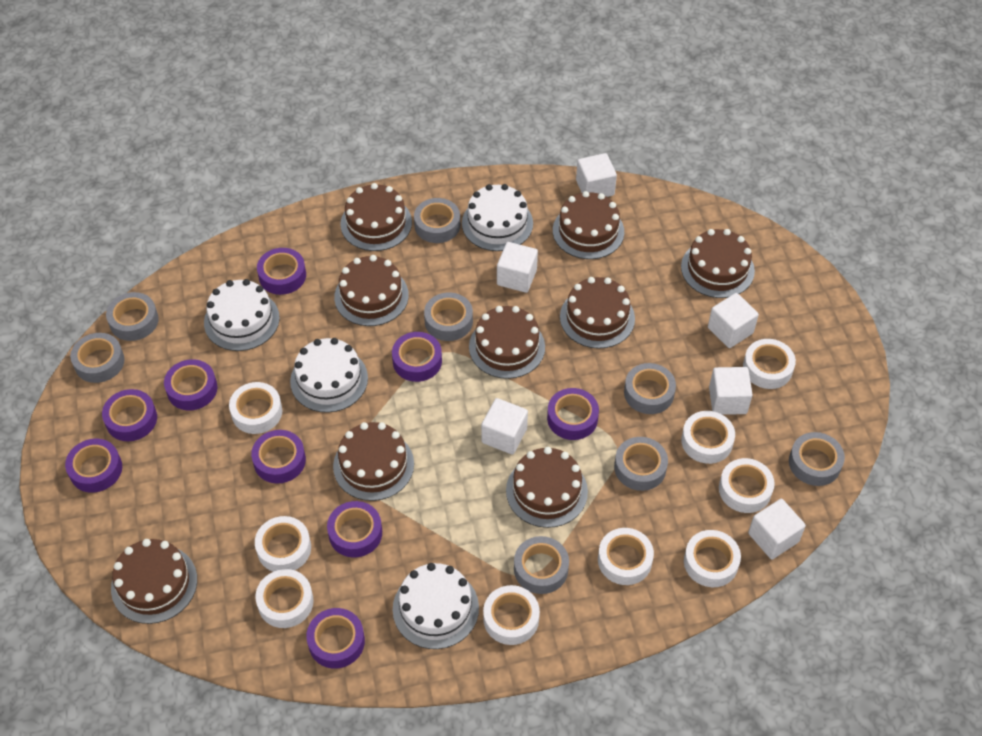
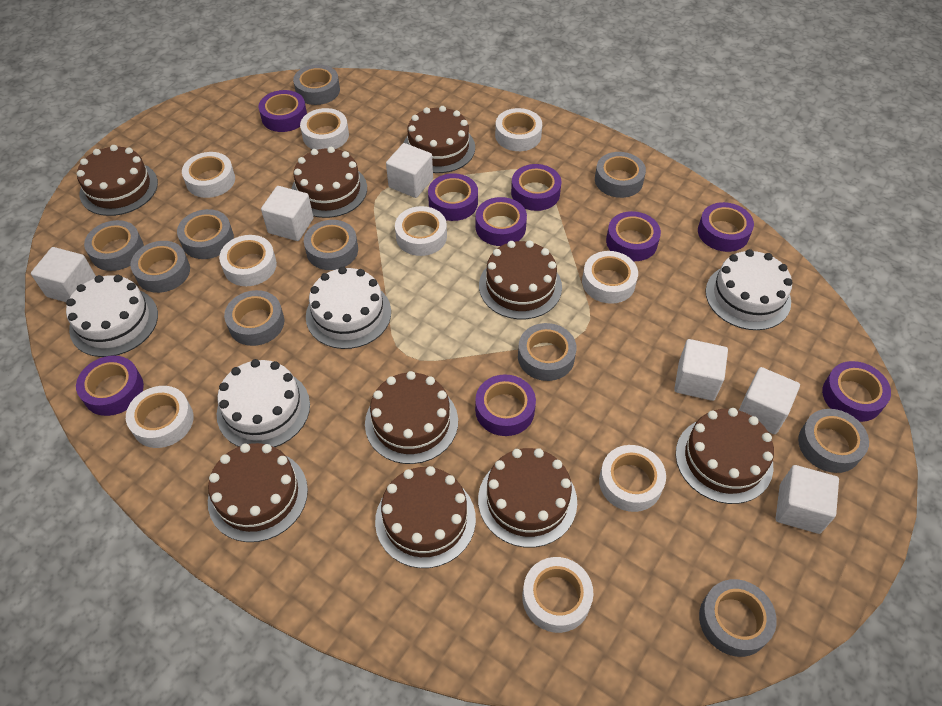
grey tape: 8 -> 10

